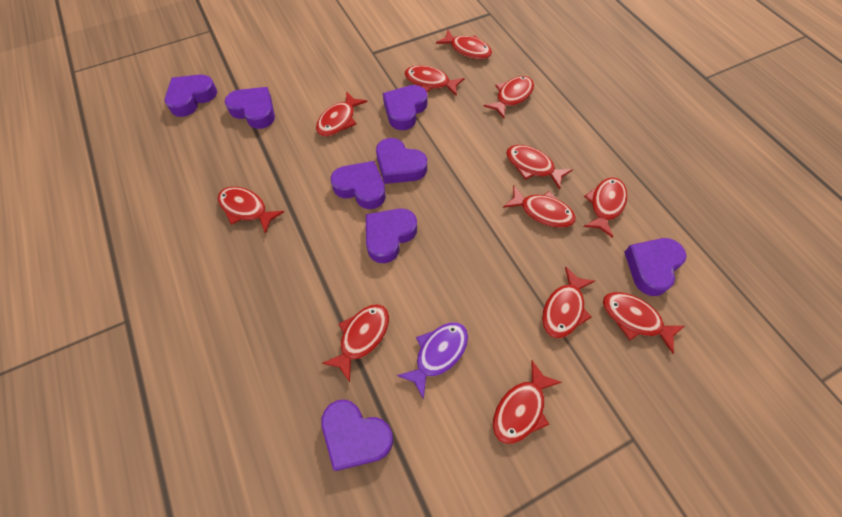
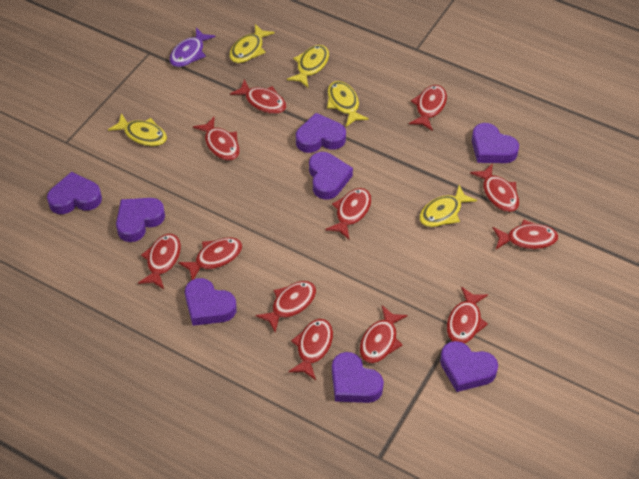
yellow fish: 0 -> 5

